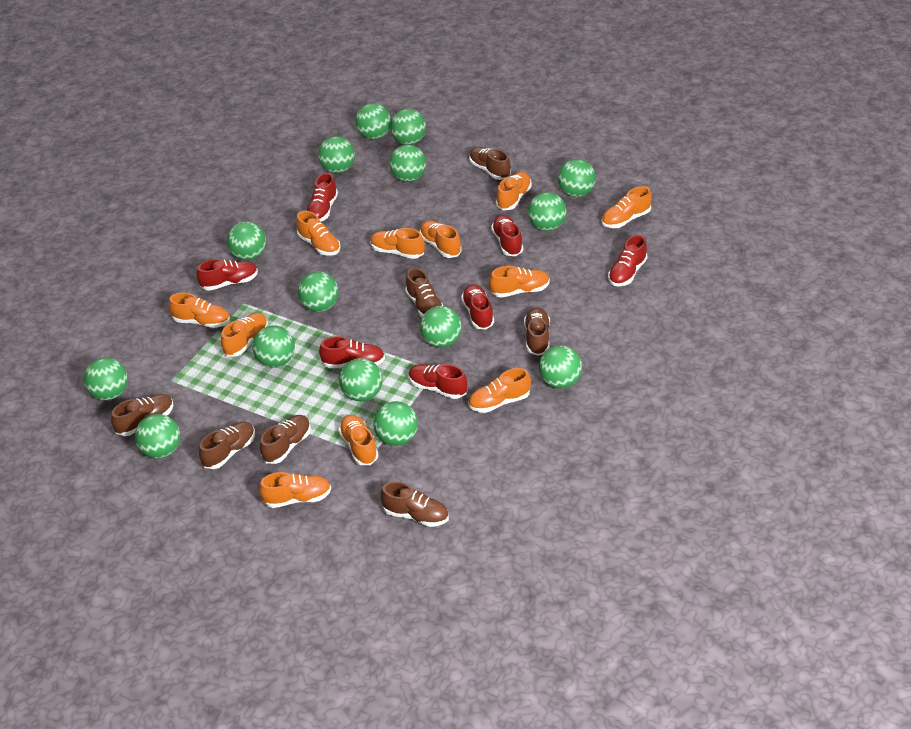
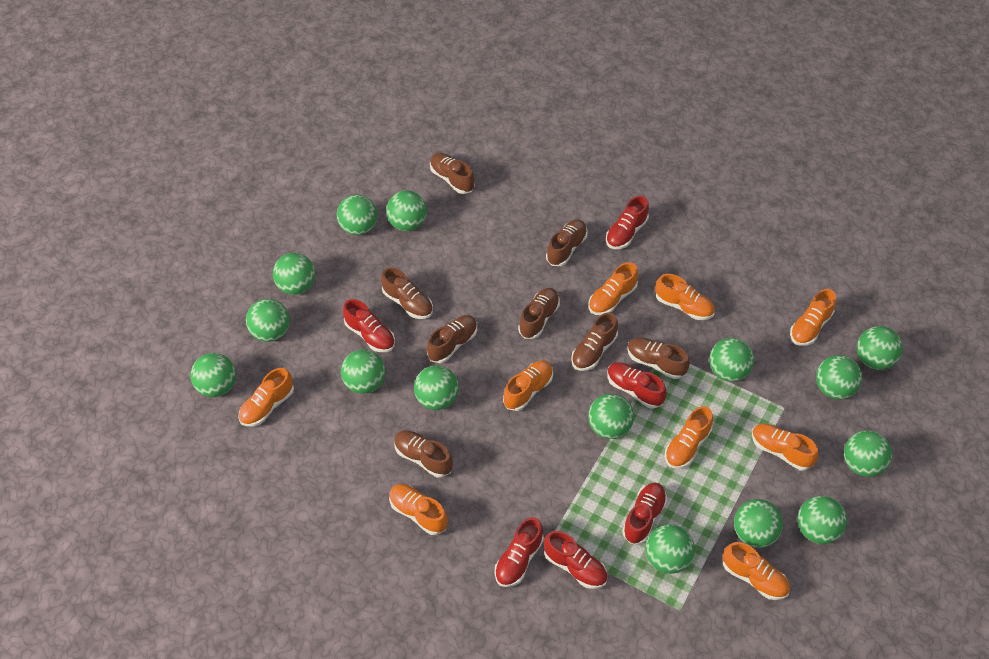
brown shoe: 7 -> 8
orange shoe: 11 -> 9
red shoe: 7 -> 6

